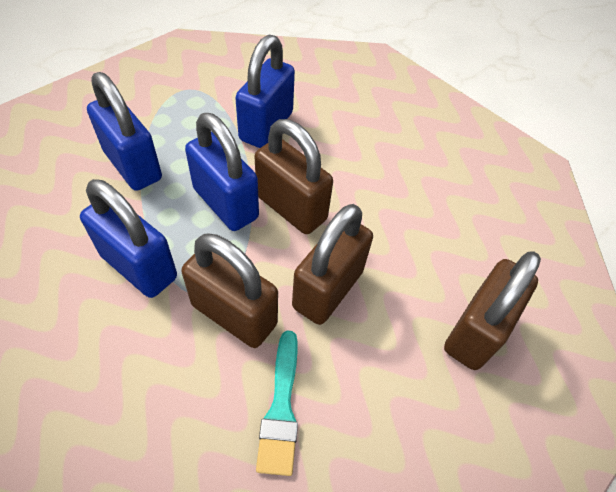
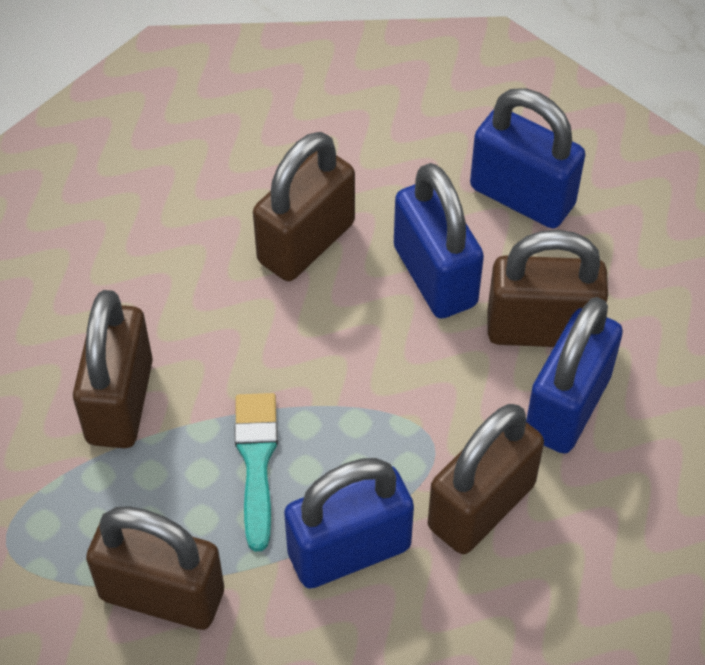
brown padlock: 4 -> 5

